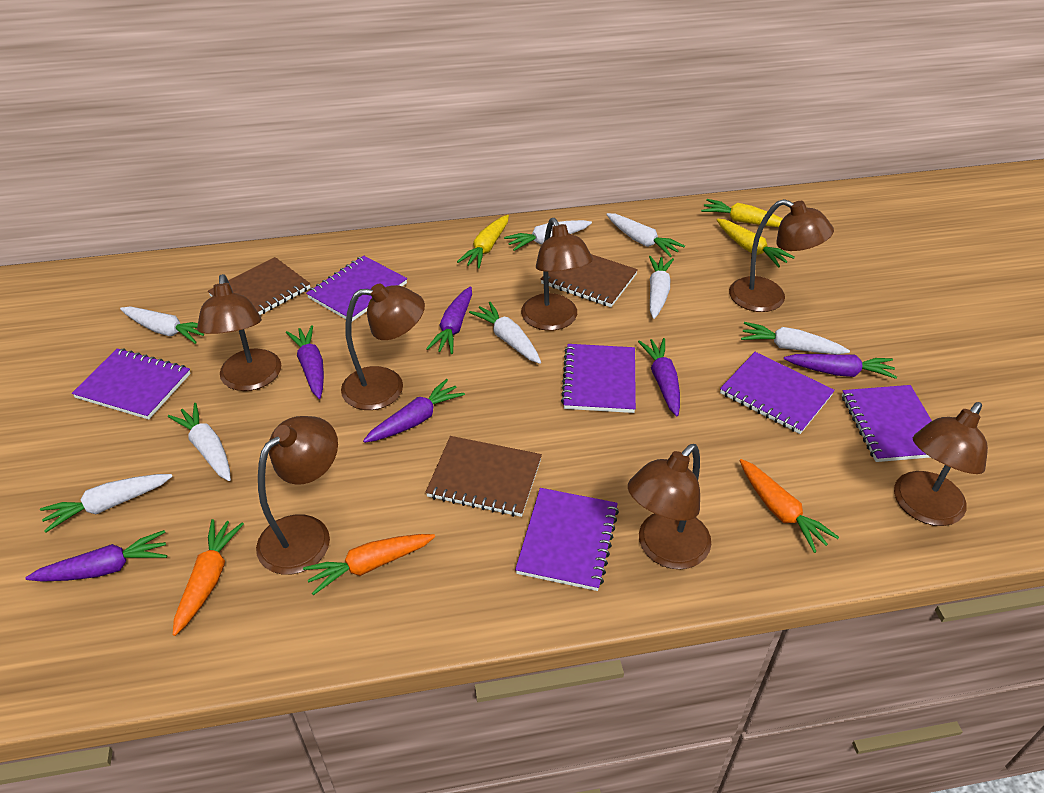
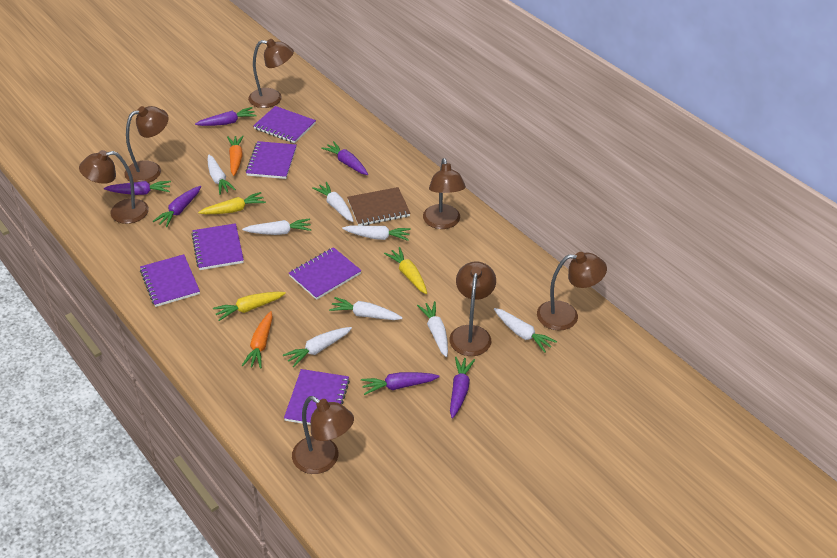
brown notebook: 3 -> 1
orange carrot: 3 -> 2

